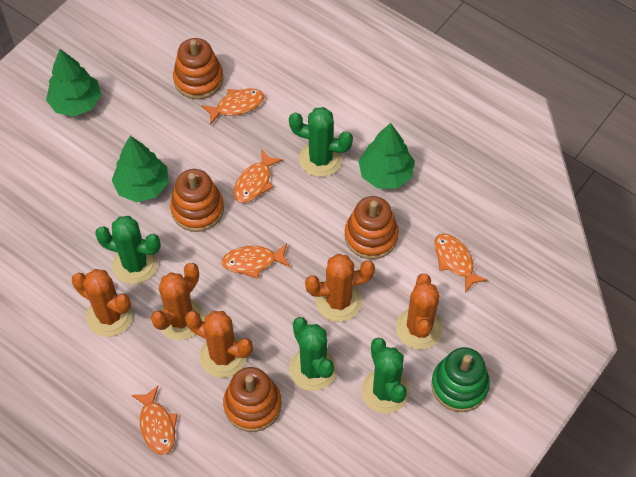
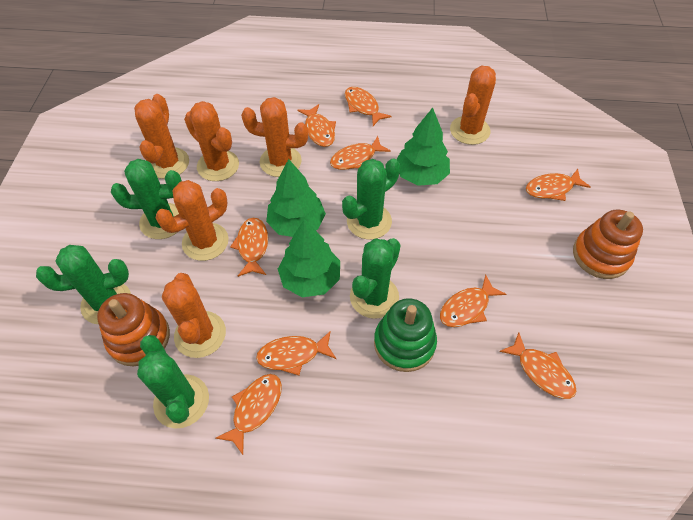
green cactus: 4 -> 5
orange cactus: 5 -> 6
orange fish: 5 -> 9
orange stacking toy: 4 -> 2

